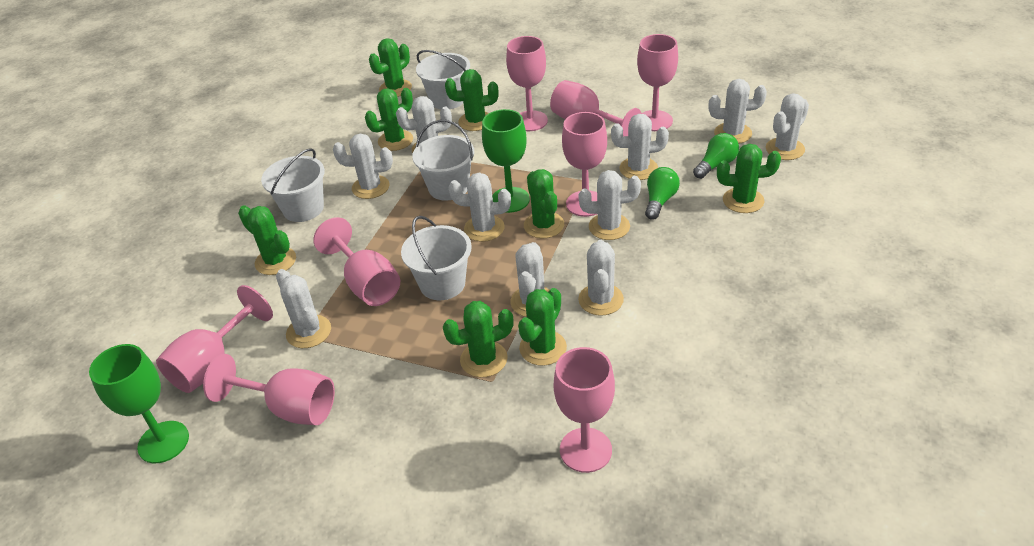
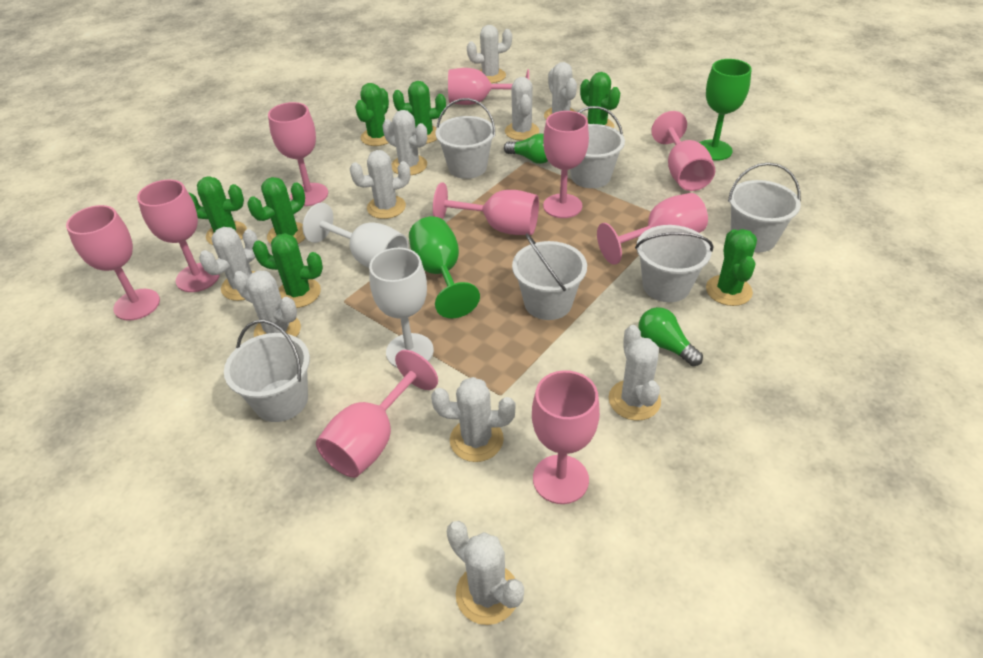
green cactus: 8 -> 7
pink goblet: 8 -> 10
white bucket: 4 -> 6
white goblet: 0 -> 2

